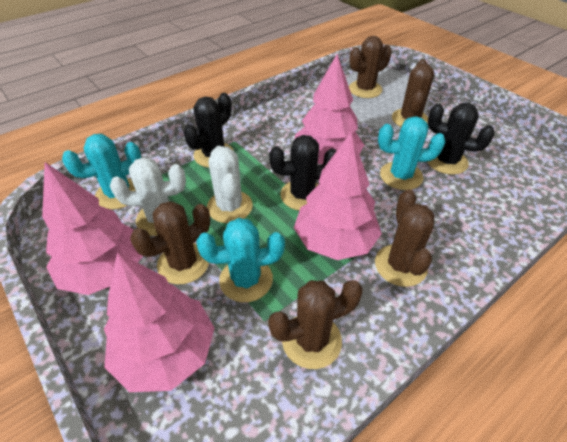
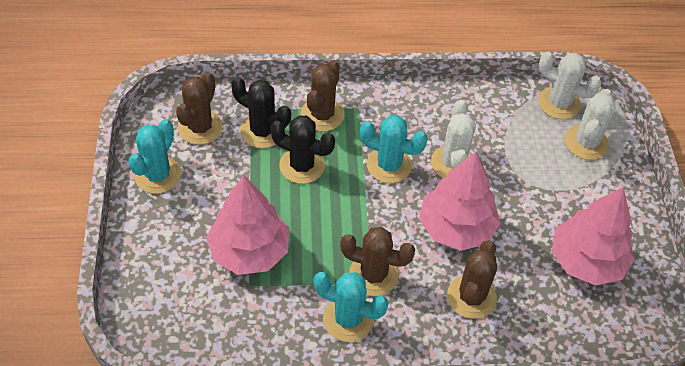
black cactus: 3 -> 2
brown cactus: 5 -> 4
pink tree: 4 -> 3
white cactus: 2 -> 3

